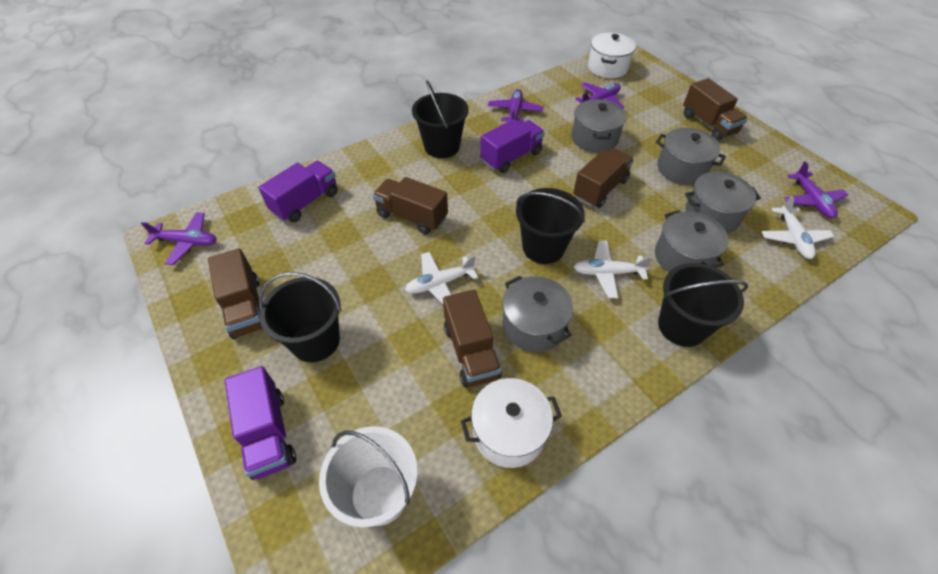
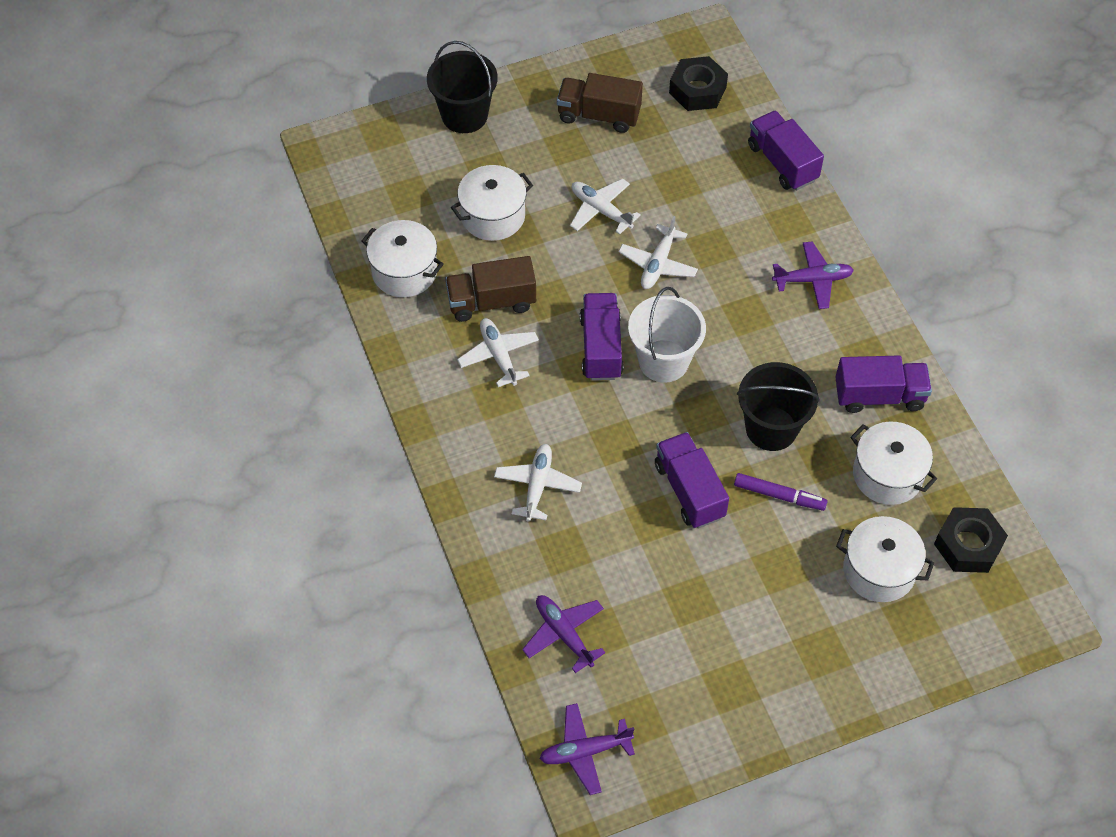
black bucket: 4 -> 2
black nut: 0 -> 2
brown truck: 5 -> 2
grey pot: 5 -> 0
purple marker: 0 -> 1
purple plane: 4 -> 3
purple truck: 3 -> 4
white plane: 3 -> 4
white pot: 2 -> 4

